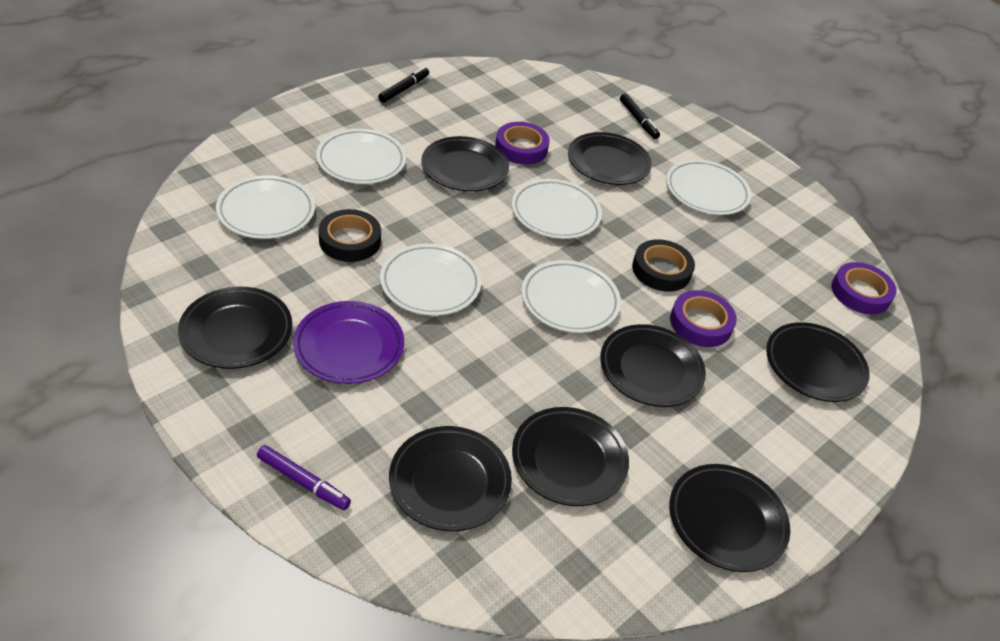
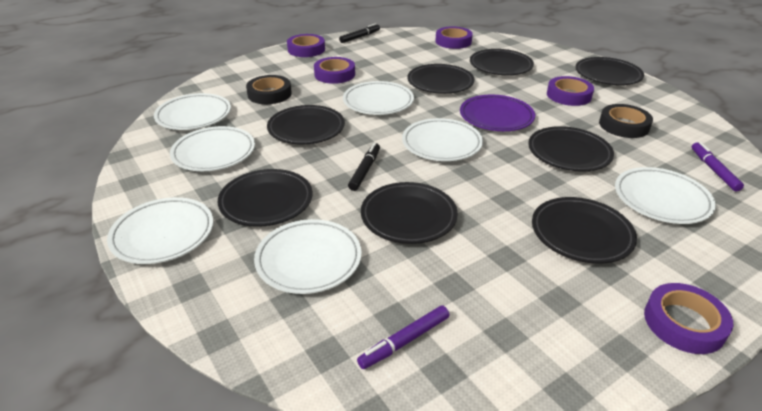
purple marker: 1 -> 2
purple tape: 3 -> 5
white plate: 6 -> 7

